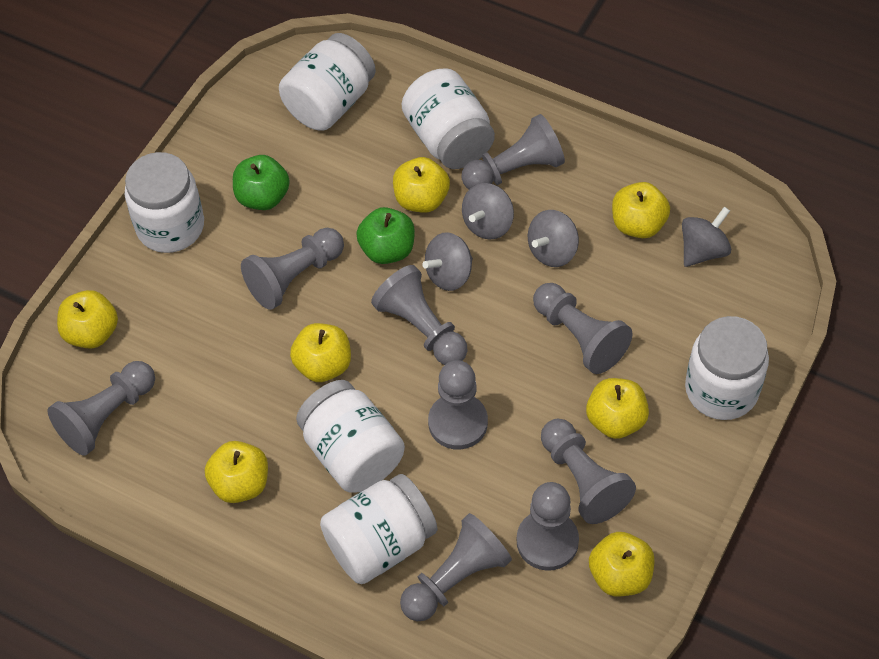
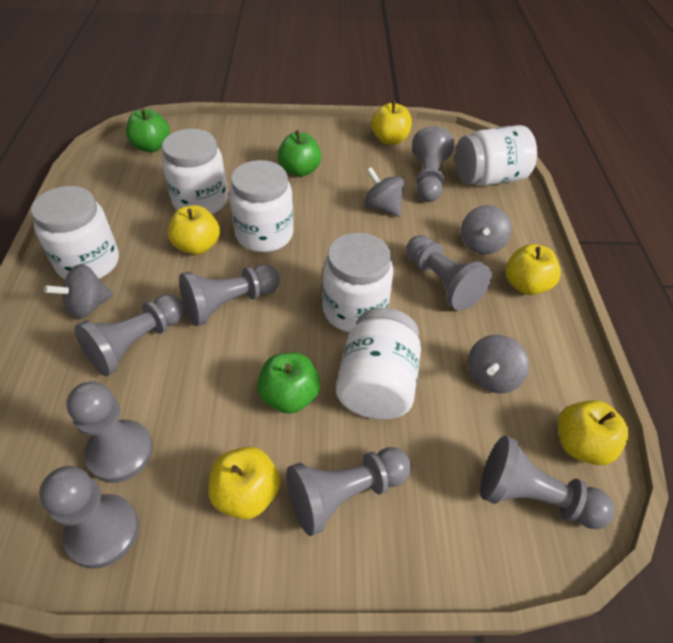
green apple: 2 -> 3
grey pawn: 9 -> 8
yellow apple: 7 -> 5

